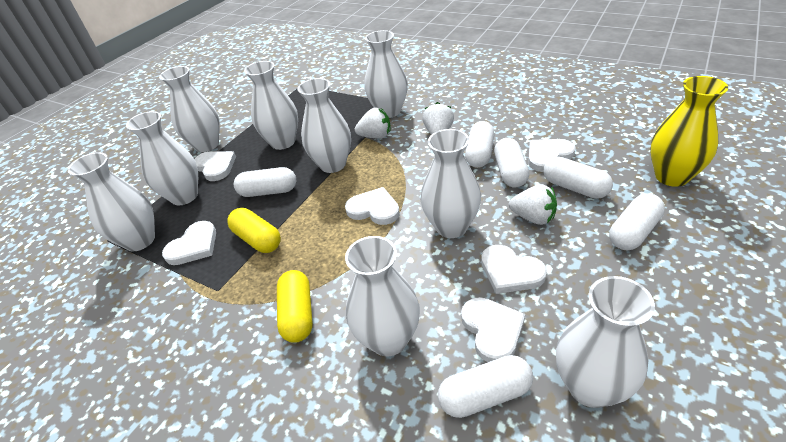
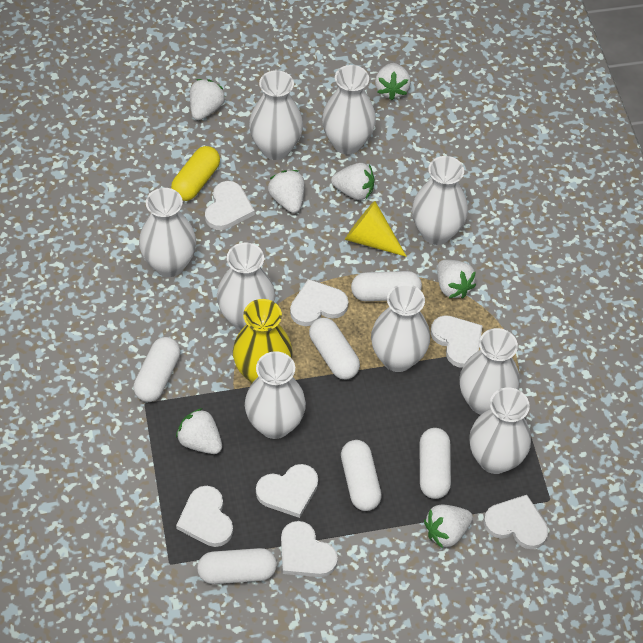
white heart: 6 -> 7
white strawberry: 3 -> 7
yellow capsule: 2 -> 1
yellow cone: 0 -> 1

